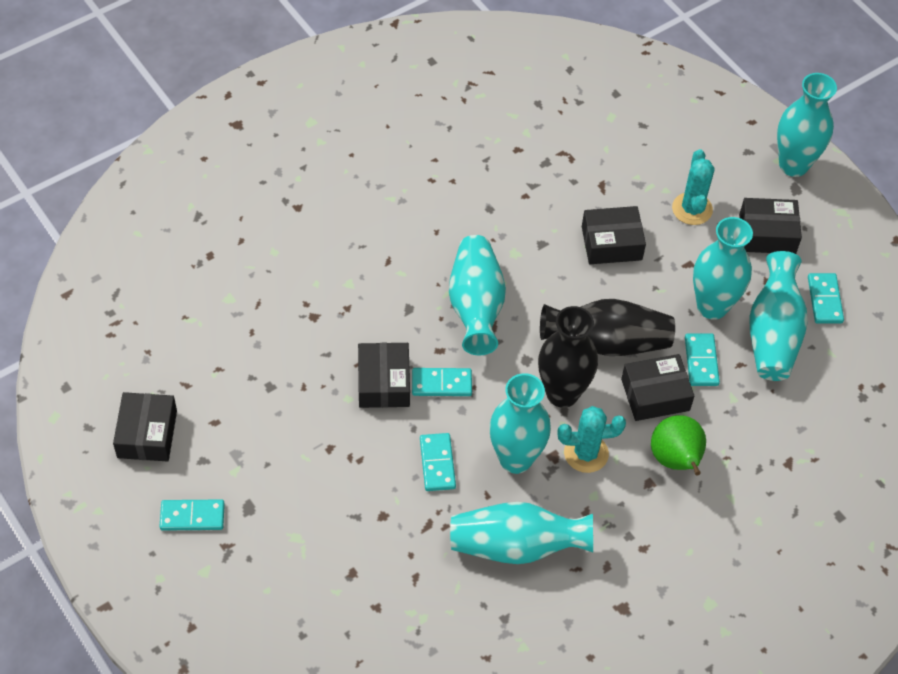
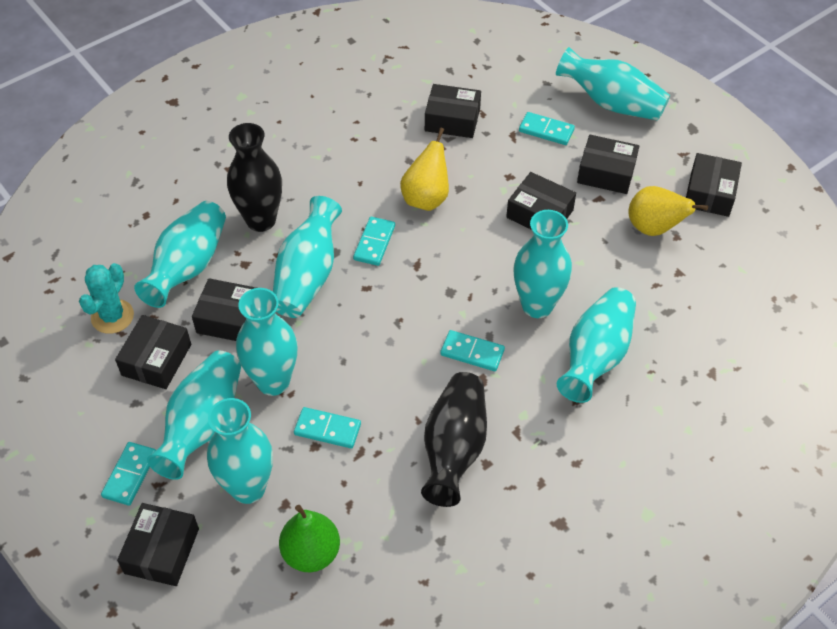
black box: 5 -> 7
turquoise cactus: 2 -> 1
turquoise vase: 6 -> 8
yellow pear: 0 -> 2

